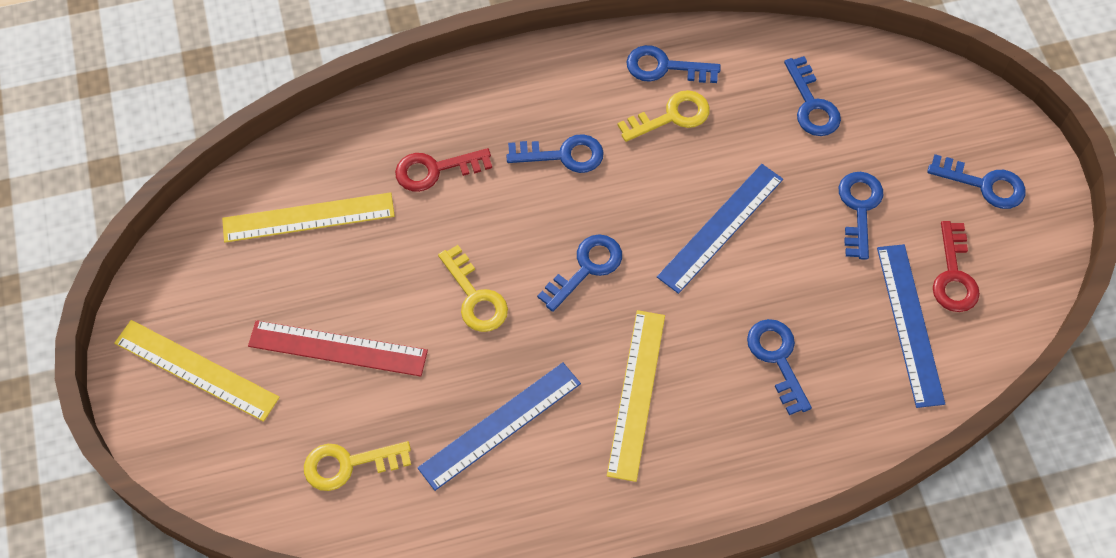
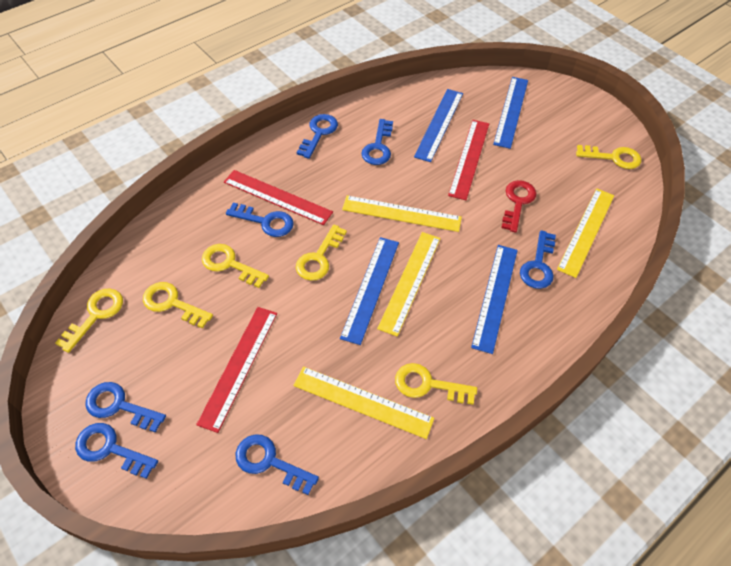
blue ruler: 3 -> 4
red key: 2 -> 1
red ruler: 1 -> 3
yellow key: 3 -> 6
yellow ruler: 3 -> 4

